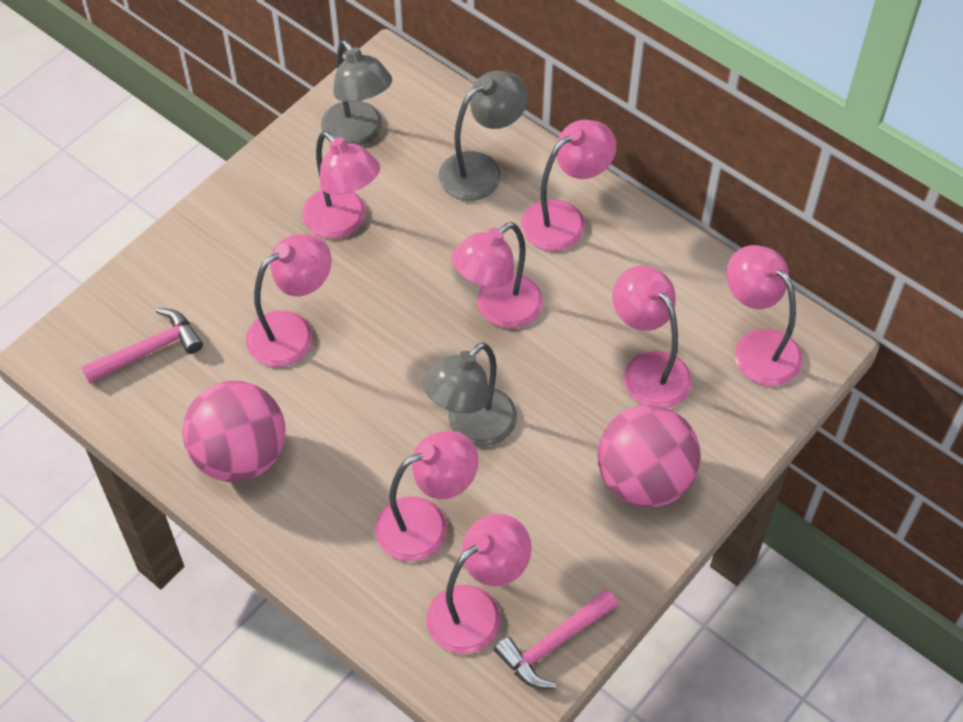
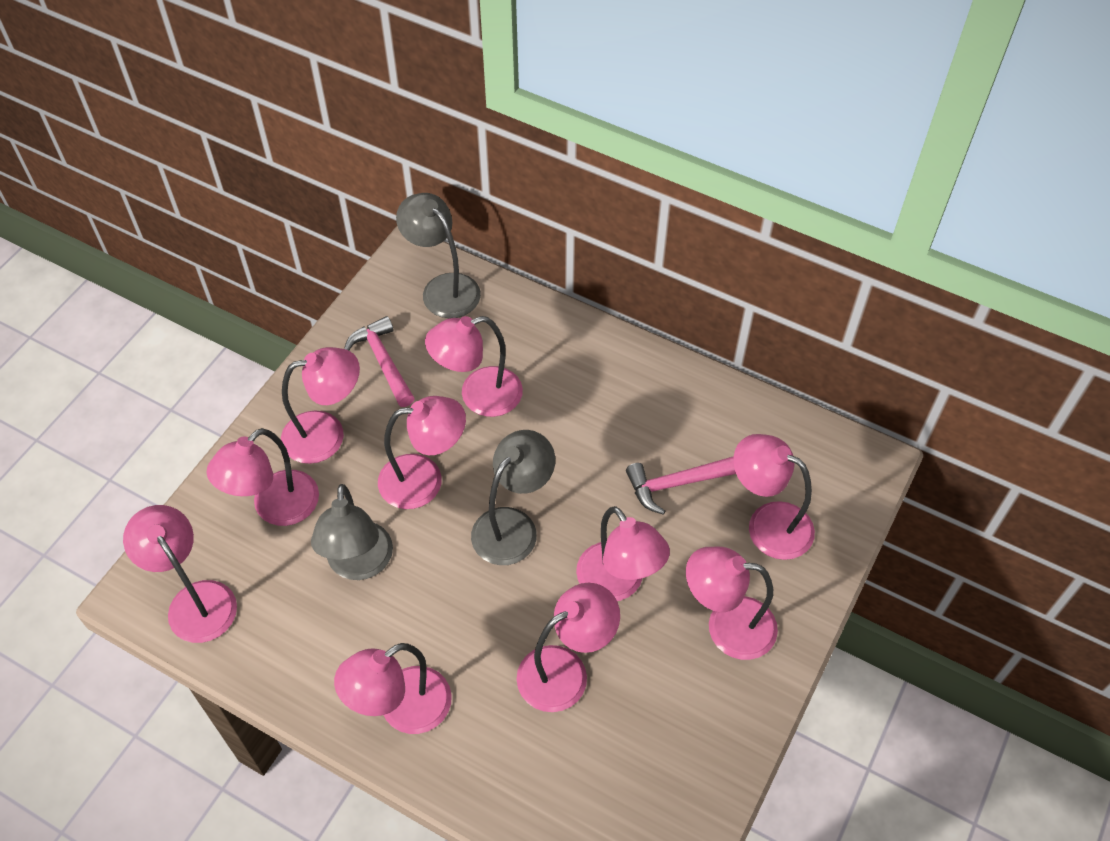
pink ball: 2 -> 0
pink lamp: 8 -> 10

